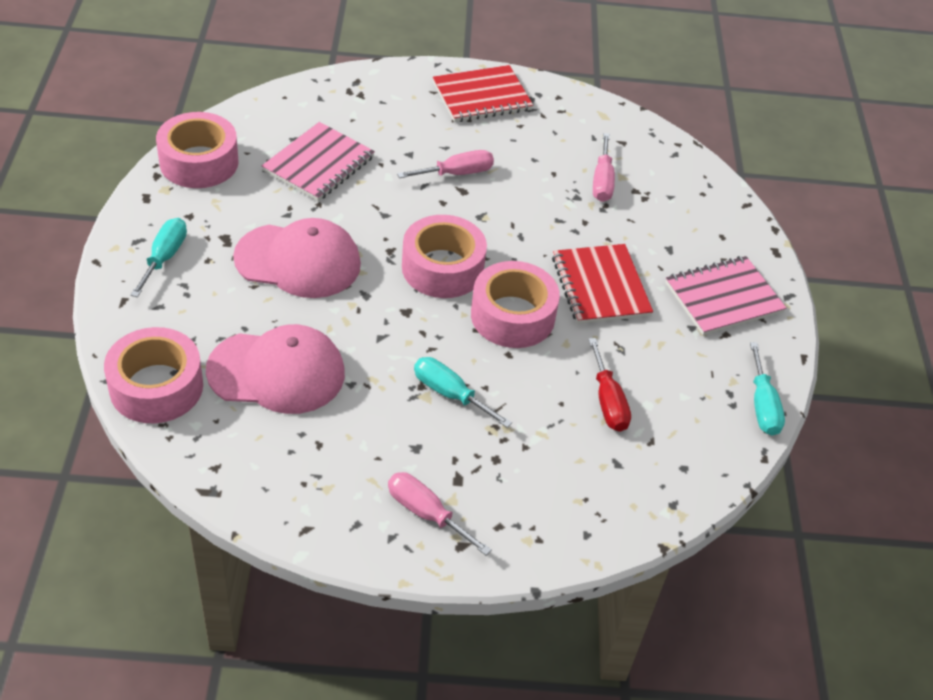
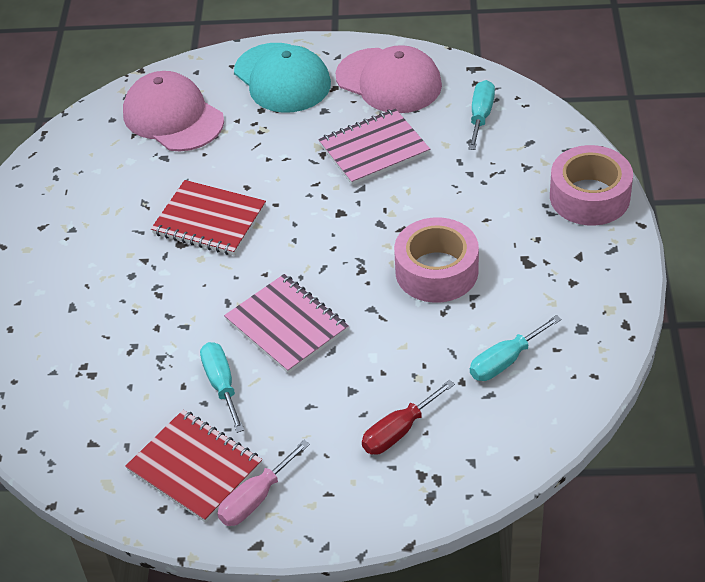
pink screwdriver: 3 -> 1
pink tape: 4 -> 2
turquoise cap: 0 -> 1

